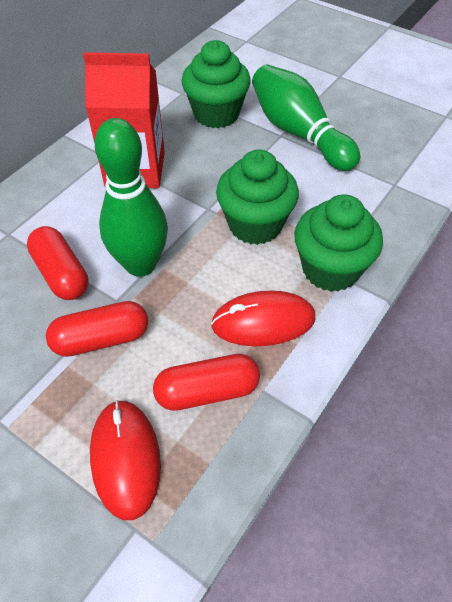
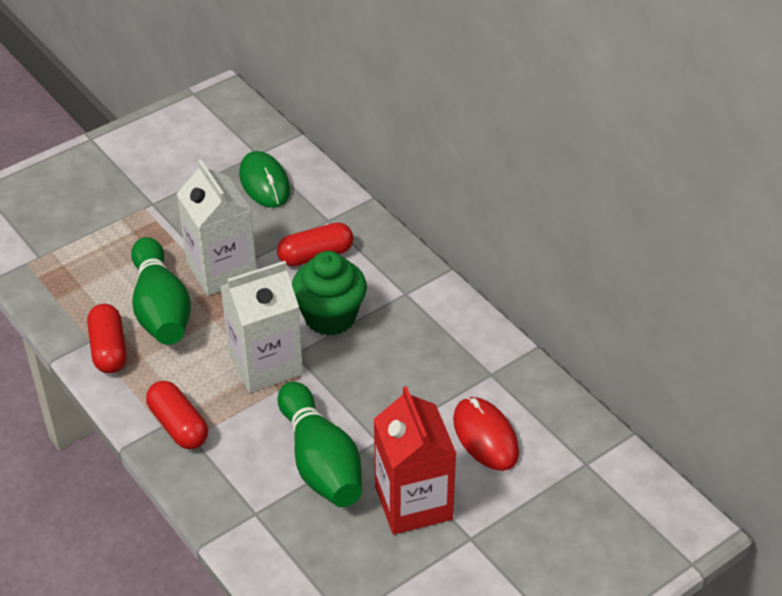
green cupcake: 3 -> 1
green mouse: 0 -> 1
red mouse: 2 -> 1
white carton: 0 -> 2

